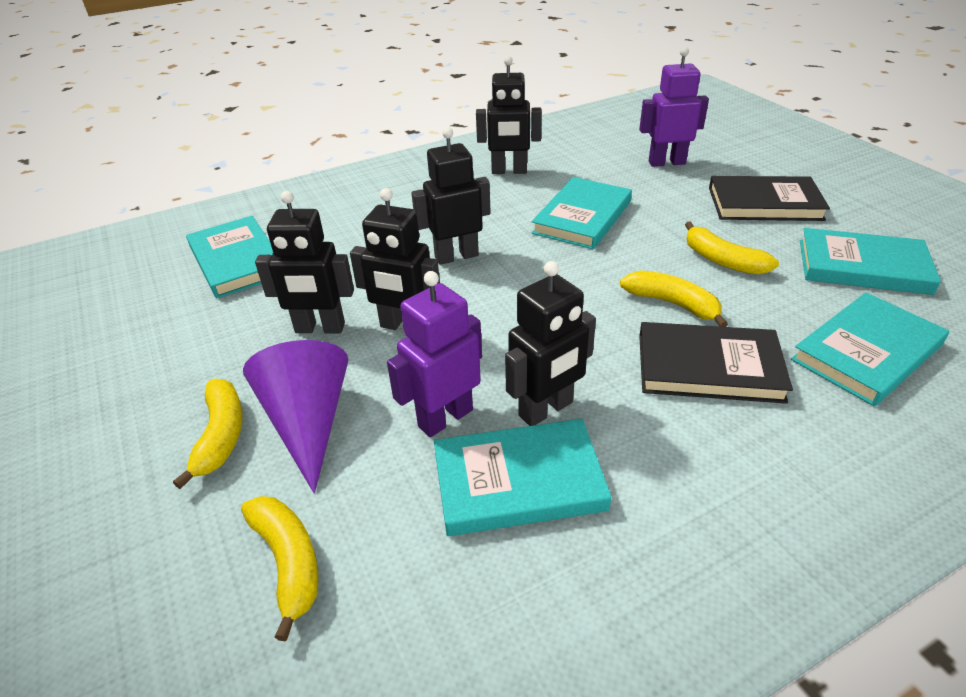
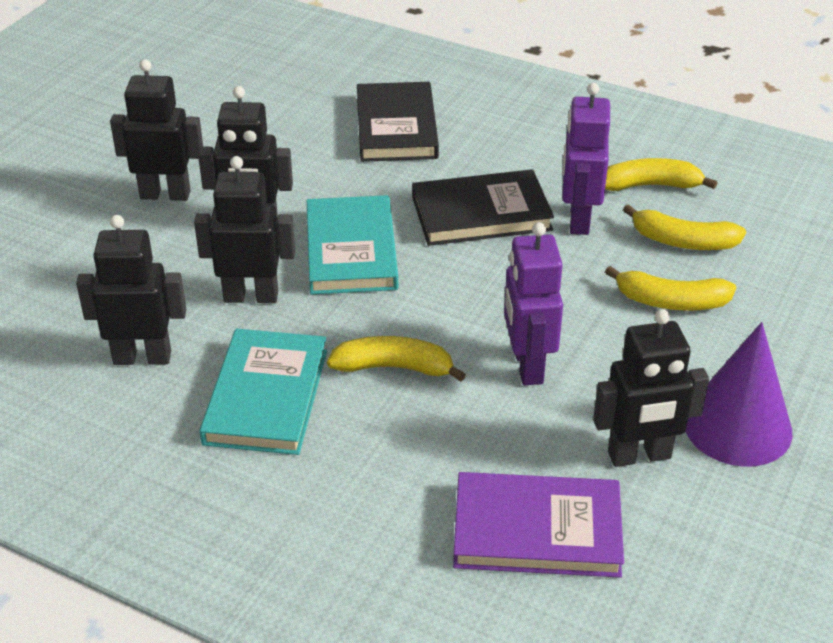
purple book: 0 -> 1
turquoise book: 5 -> 2

